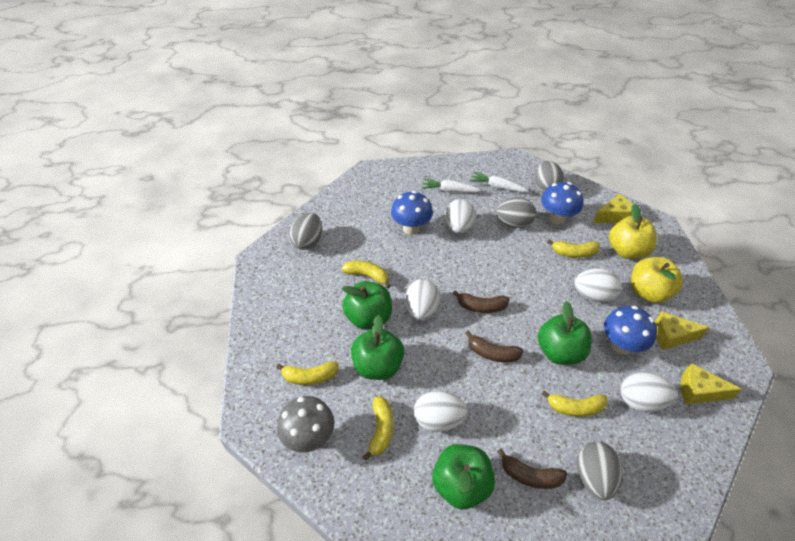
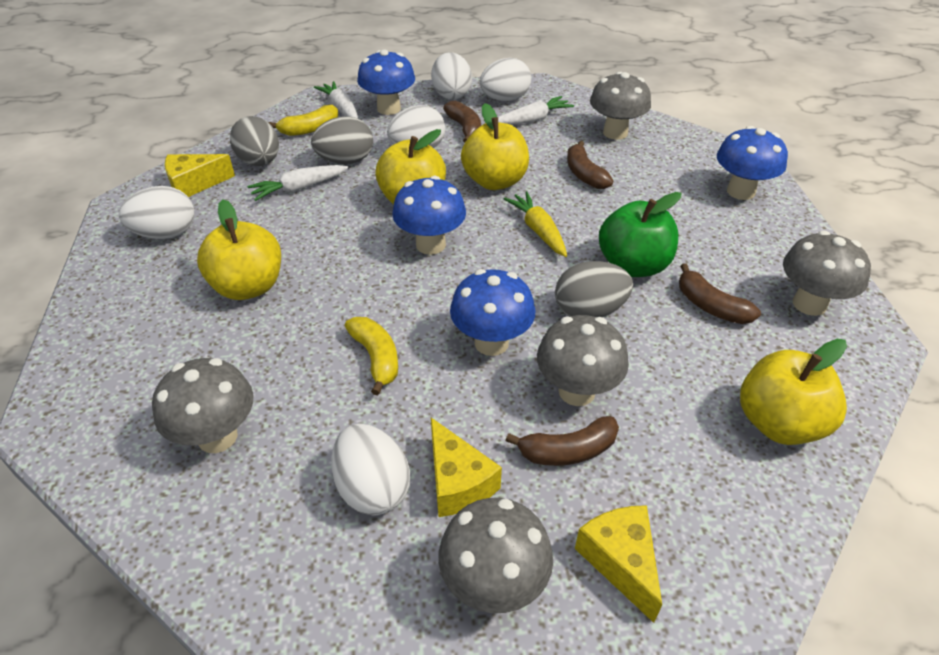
blue mushroom: 3 -> 4
brown banana: 3 -> 4
green apple: 4 -> 1
grey egg: 4 -> 3
grey mushroom: 1 -> 5
white carrot: 2 -> 3
yellow apple: 2 -> 4
yellow banana: 5 -> 2
yellow carrot: 0 -> 1

